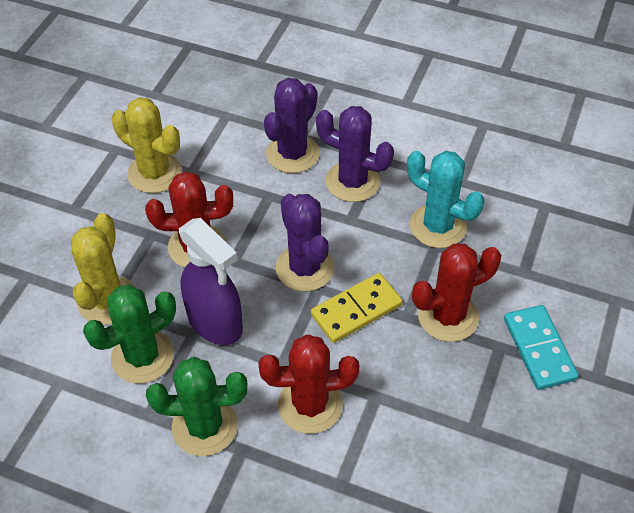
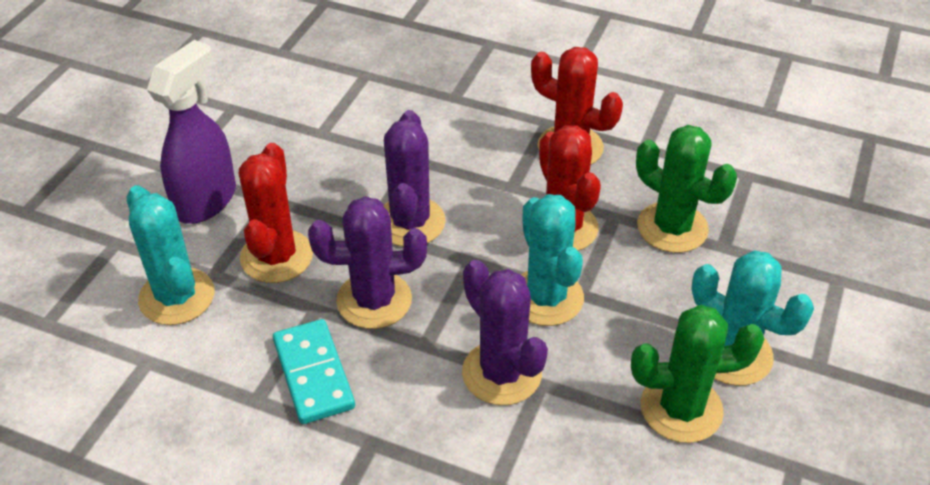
turquoise cactus: 1 -> 3
yellow cactus: 2 -> 0
yellow domino: 1 -> 0

